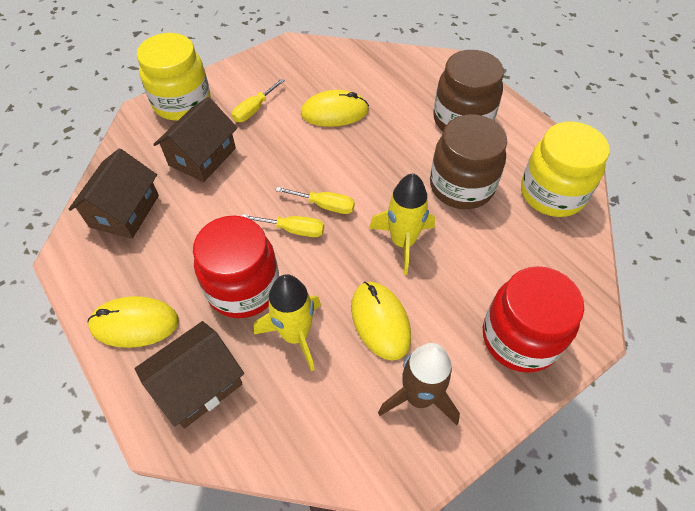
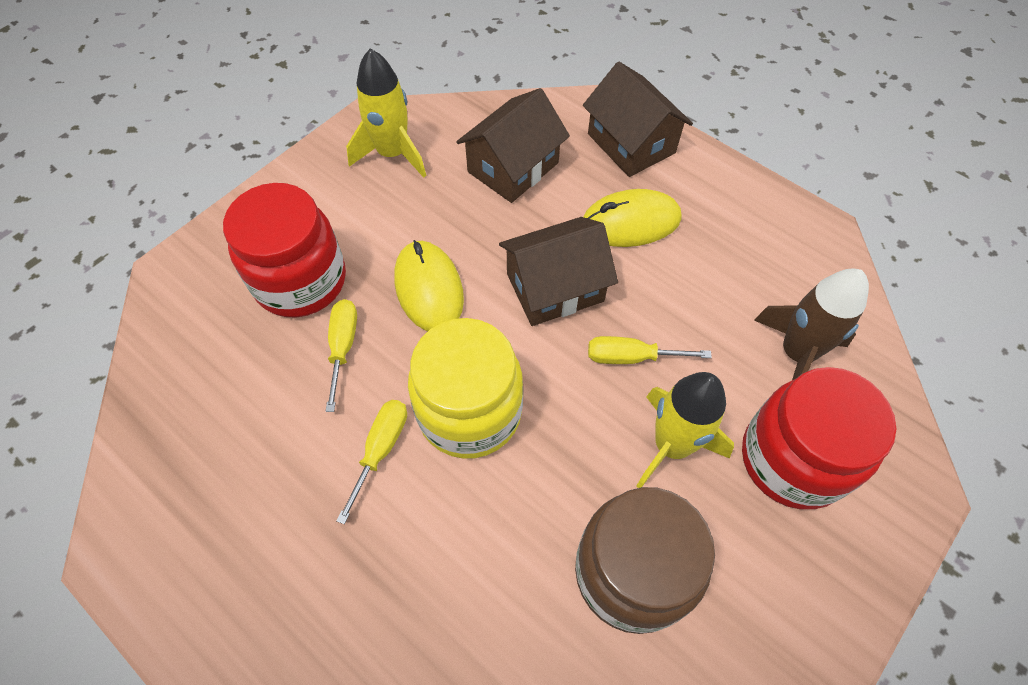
brown jar: 2 -> 1
yellow jar: 2 -> 1
yellow mouse: 3 -> 2

